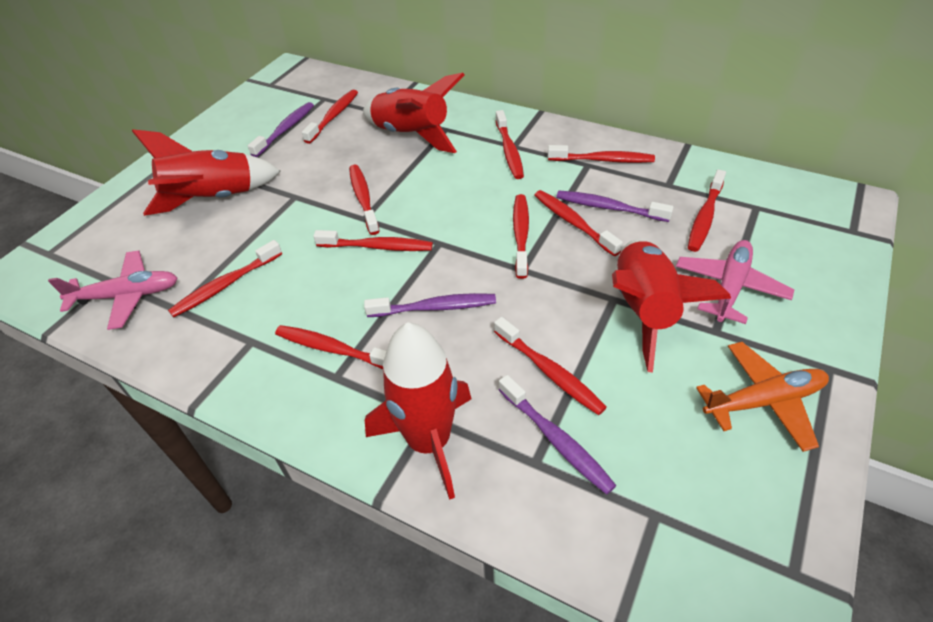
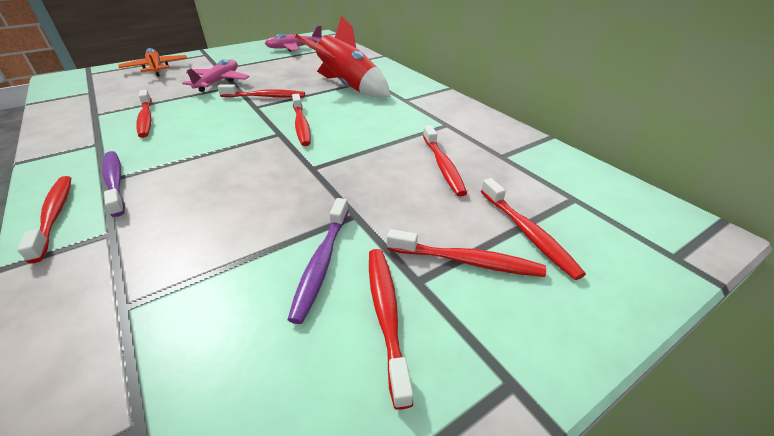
purple toothbrush: 4 -> 2
red rocket: 4 -> 1
red toothbrush: 11 -> 8

